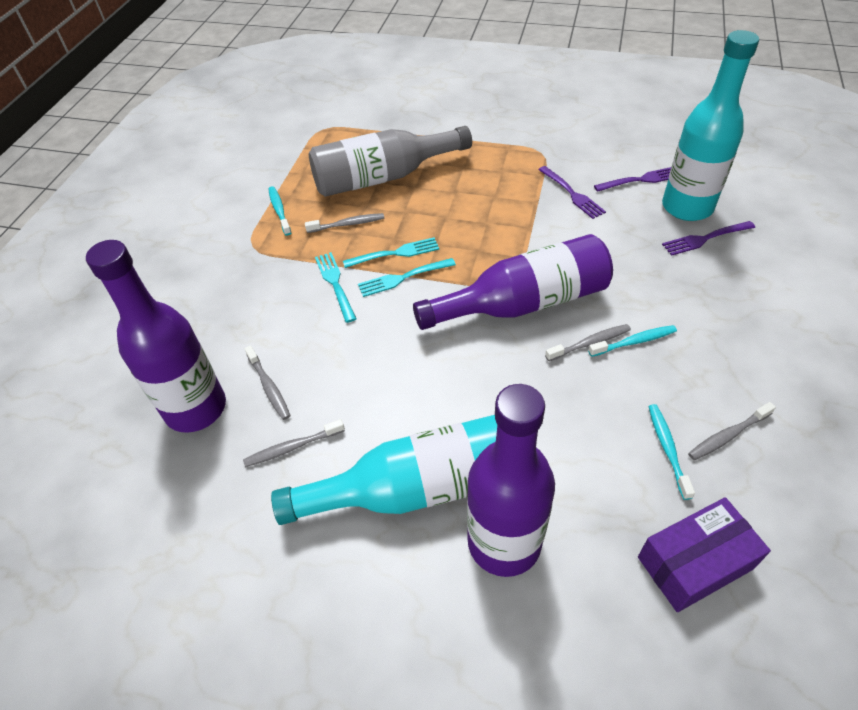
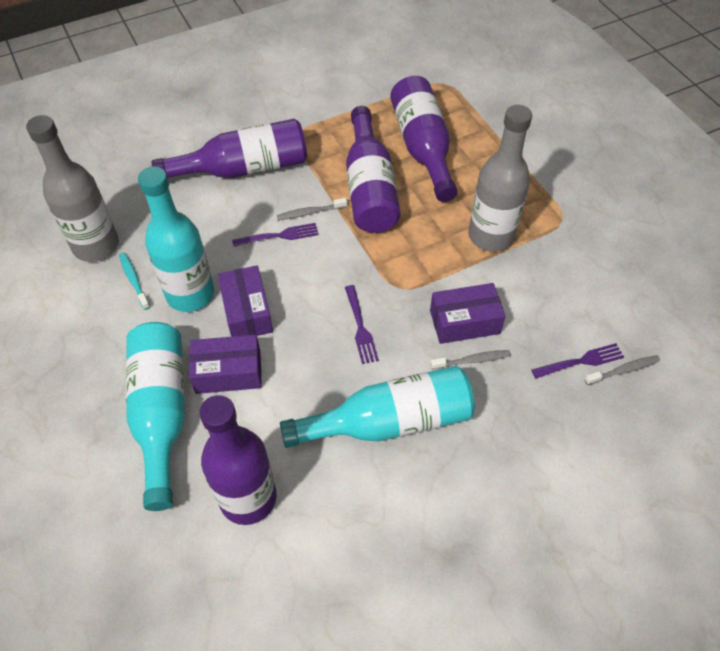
grey bottle: 1 -> 2
grey toothbrush: 5 -> 3
purple bottle: 3 -> 4
purple box: 1 -> 3
turquoise bottle: 2 -> 3
turquoise fork: 3 -> 0
turquoise toothbrush: 3 -> 1

